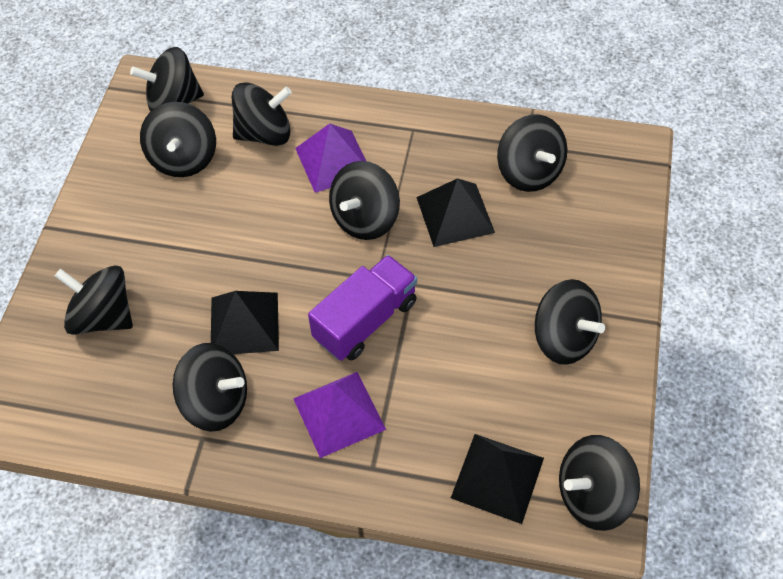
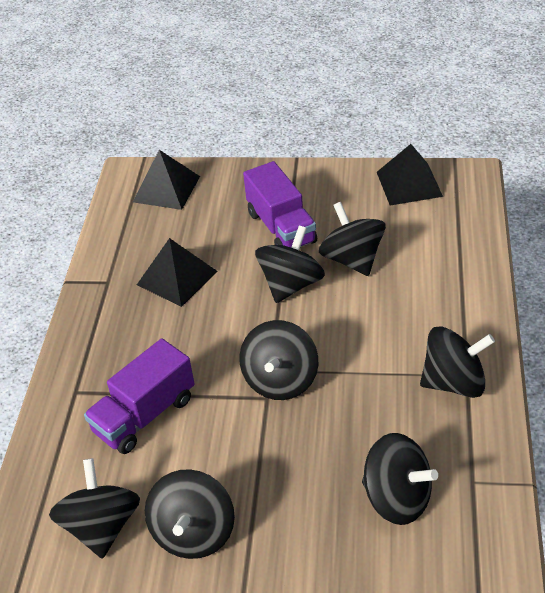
black spinning top: 9 -> 7
purple pyramid: 2 -> 0
purple truck: 1 -> 2

